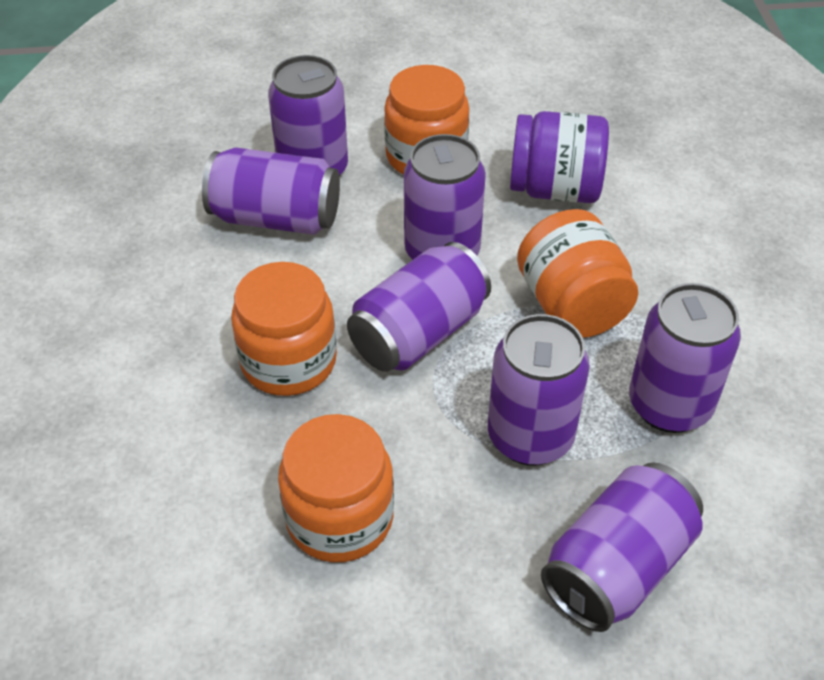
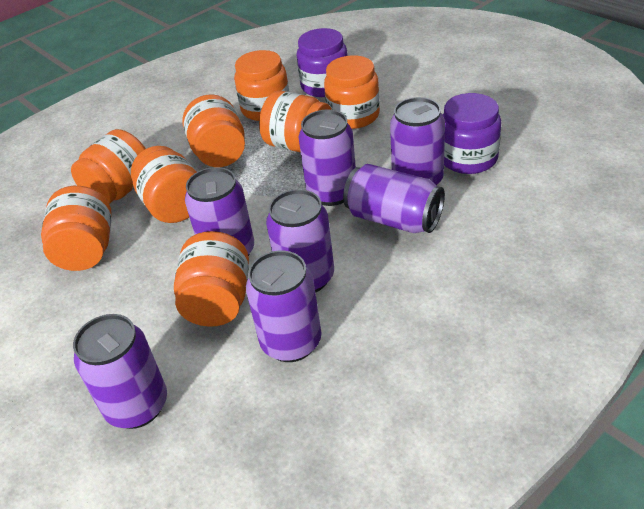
orange jar: 4 -> 8
purple jar: 1 -> 2

